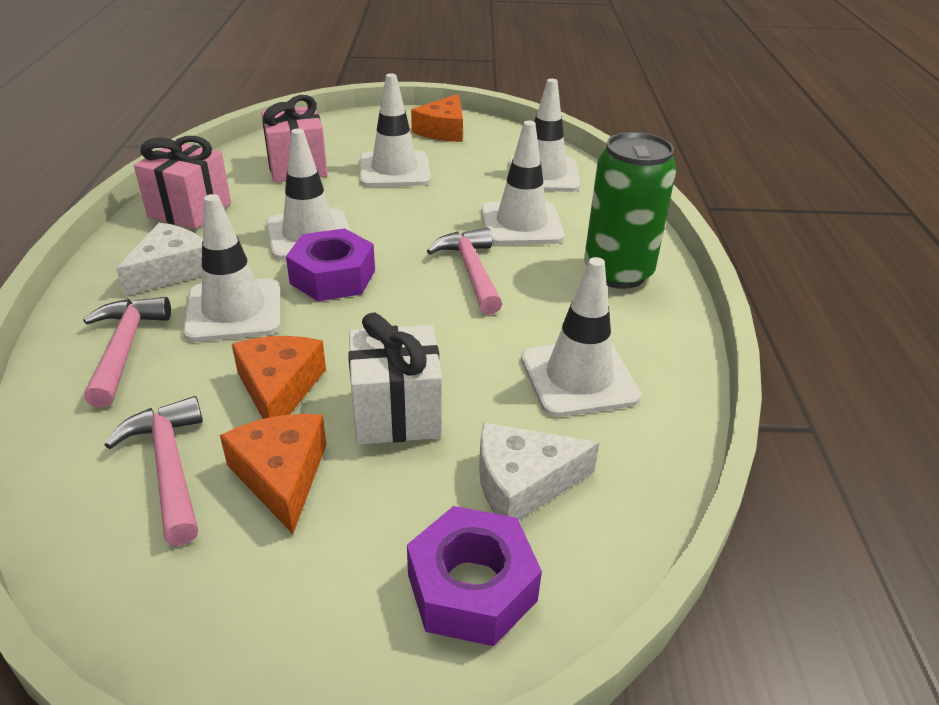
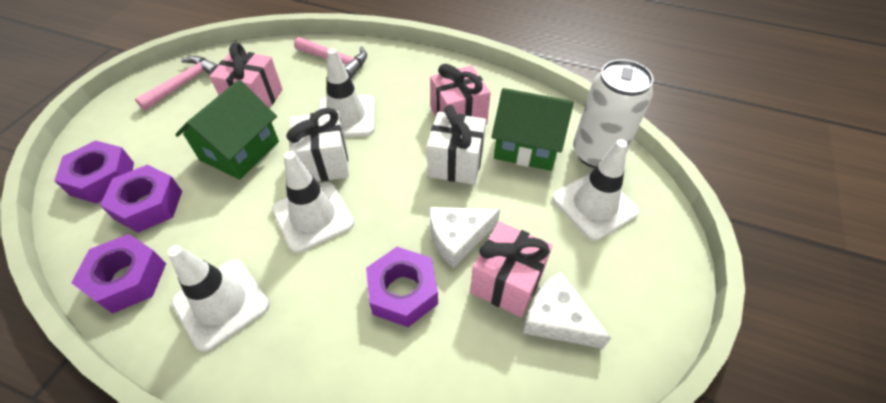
green can: 1 -> 0
green house: 0 -> 2
orange cheese: 3 -> 0
pink gift: 2 -> 3
pink hammer: 3 -> 2
purple nut: 2 -> 4
white can: 0 -> 1
white gift: 1 -> 2
white traffic cone: 6 -> 4

